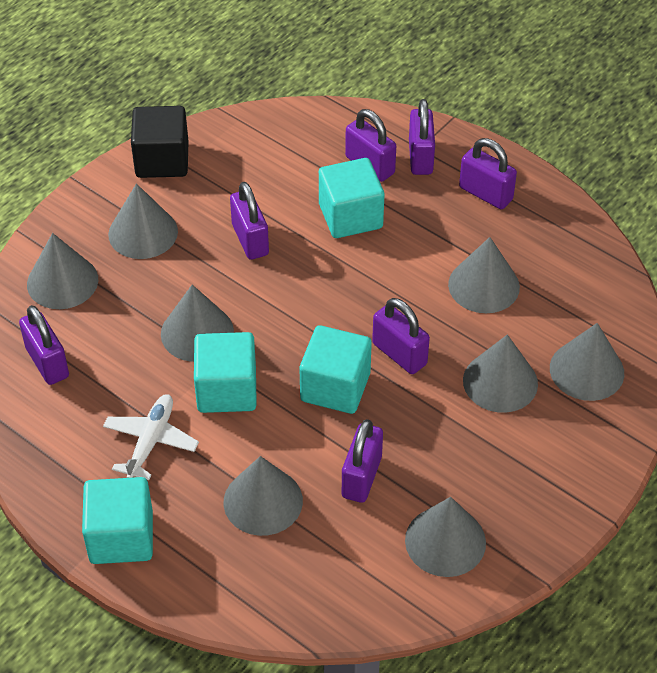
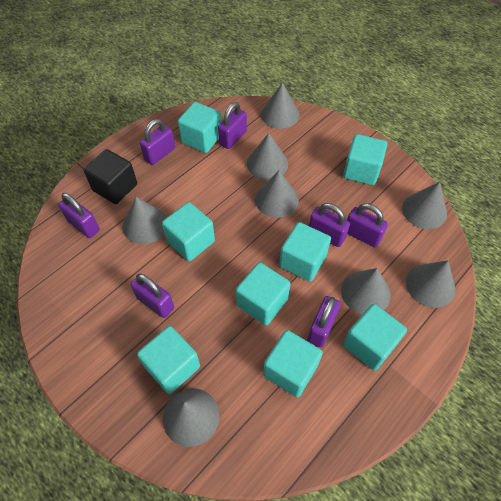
turquoise cube: 4 -> 8
white plane: 1 -> 0

